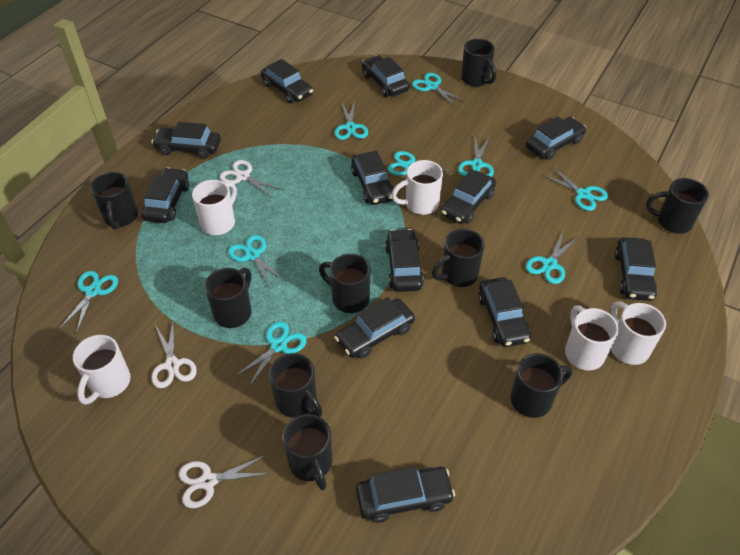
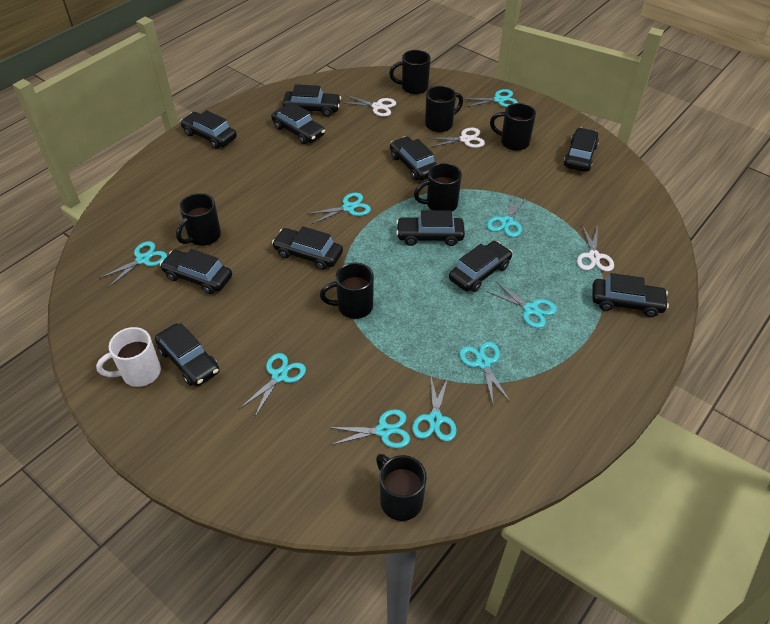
black car: 12 -> 11
black mug: 9 -> 7
white mug: 5 -> 1

